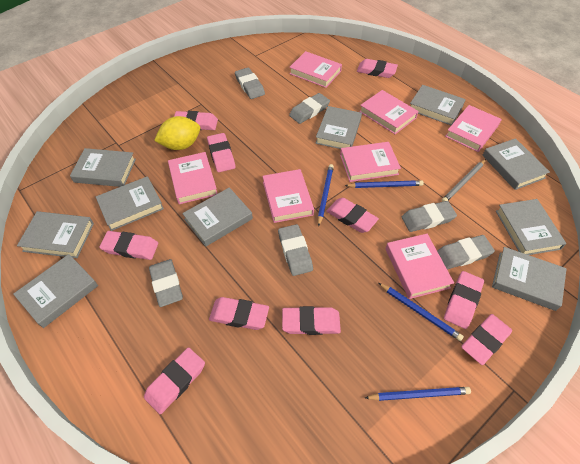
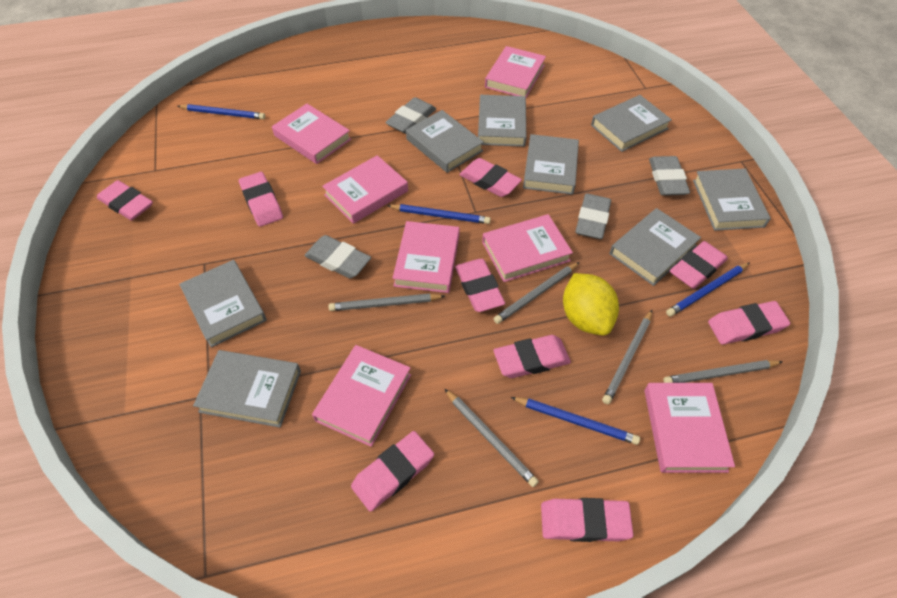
grey book: 10 -> 8
grey eraser: 6 -> 4
grey pencil: 1 -> 5
pink eraser: 10 -> 9

